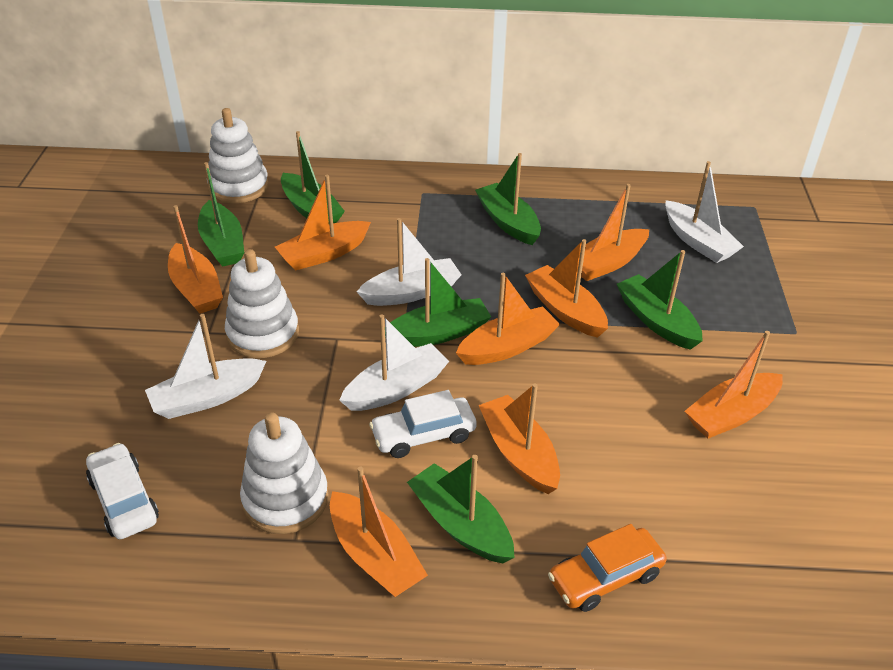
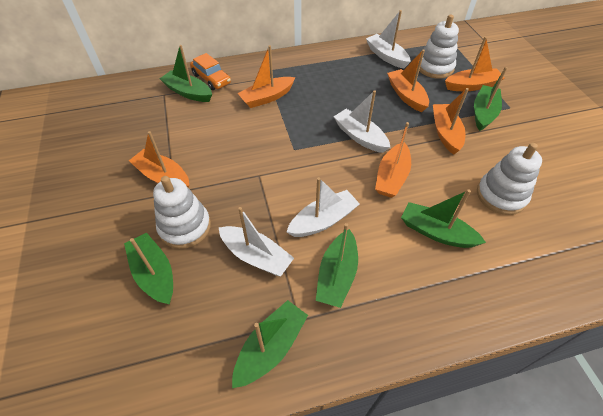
orange boat: 8 -> 6
white car: 2 -> 0

